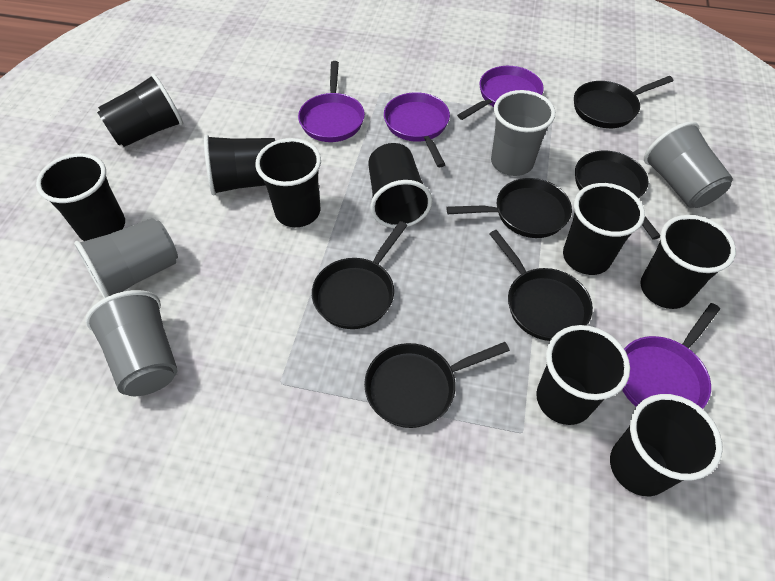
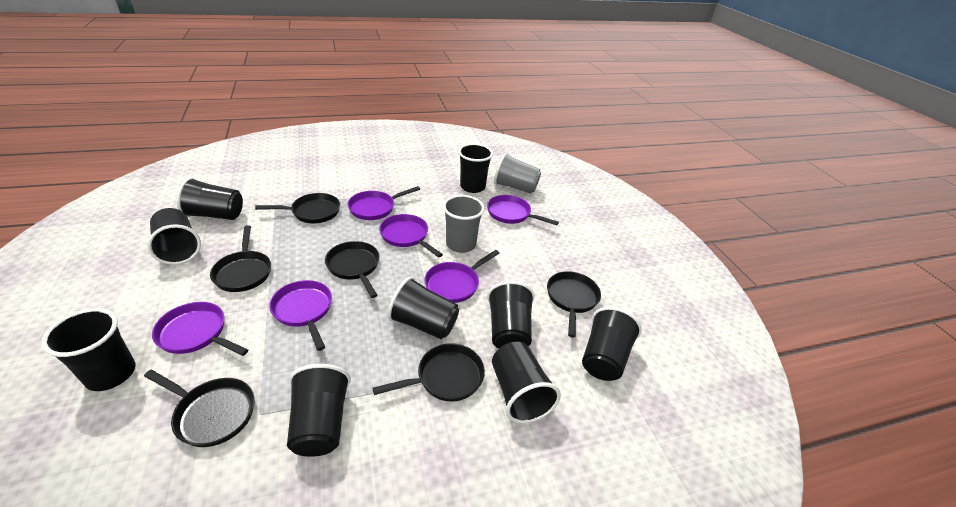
grey cup: 4 -> 2
purple pan: 4 -> 6

